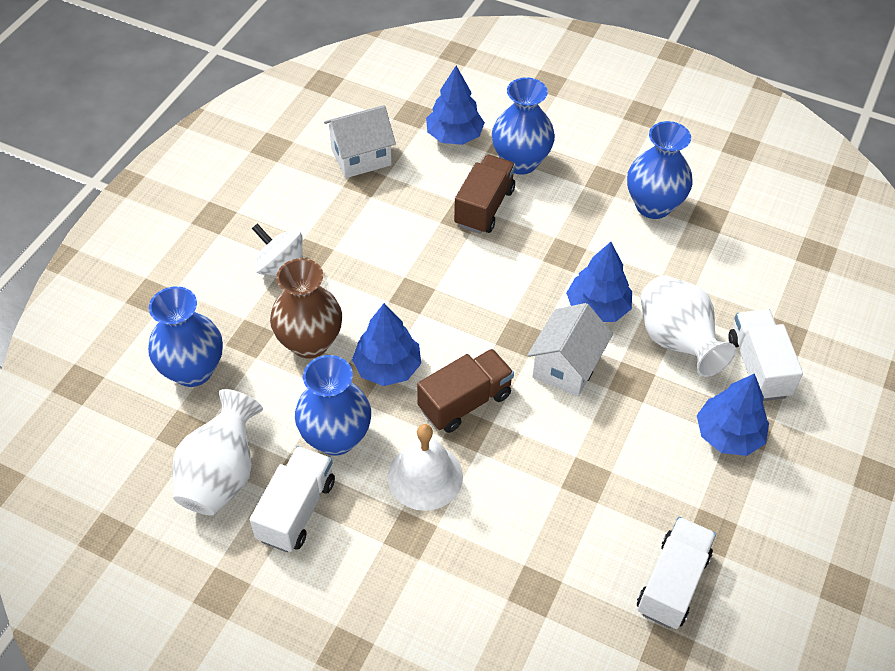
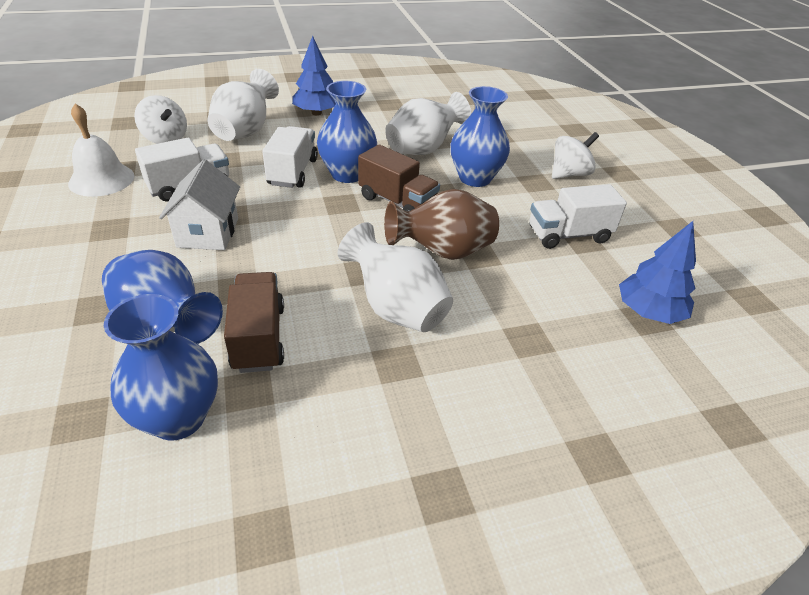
blue tree: 4 -> 2
white house: 2 -> 1
white spinning top: 1 -> 2
white vase: 2 -> 3

